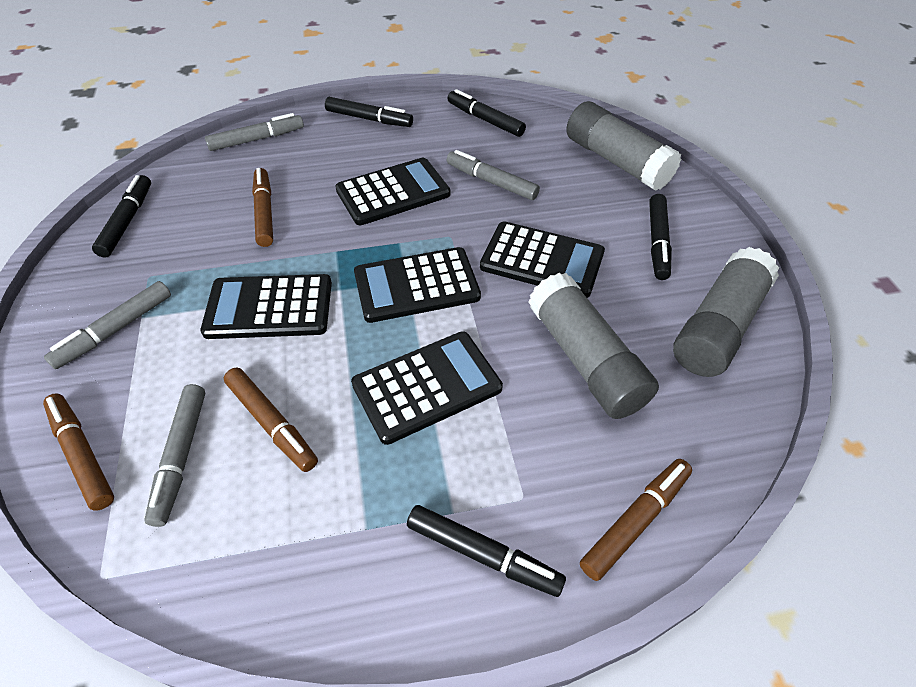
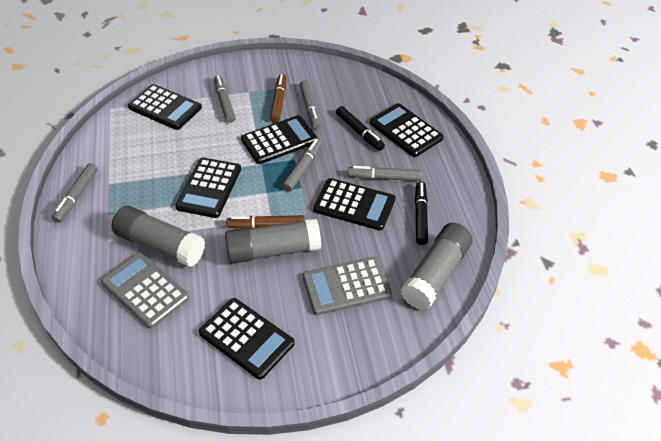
black calculator: 5 -> 6
black marker: 5 -> 2
brown marker: 4 -> 2
grey calculator: 0 -> 2
grey marker: 4 -> 5

